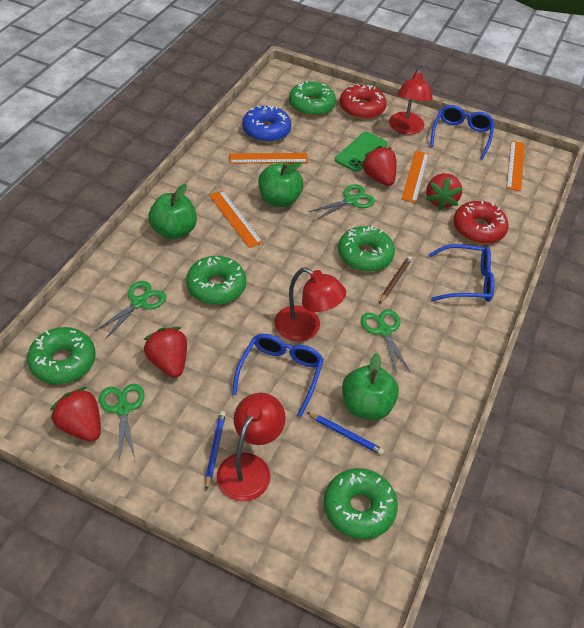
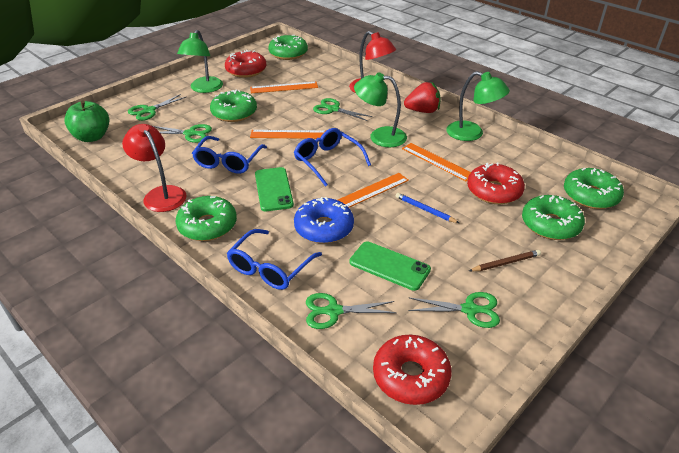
blue pencil: 2 -> 1
green apple: 3 -> 1
green lamp: 0 -> 3
green phone: 1 -> 2
green scissors: 4 -> 5
red donut: 2 -> 3
red lamp: 3 -> 2
red strawberry: 4 -> 1

